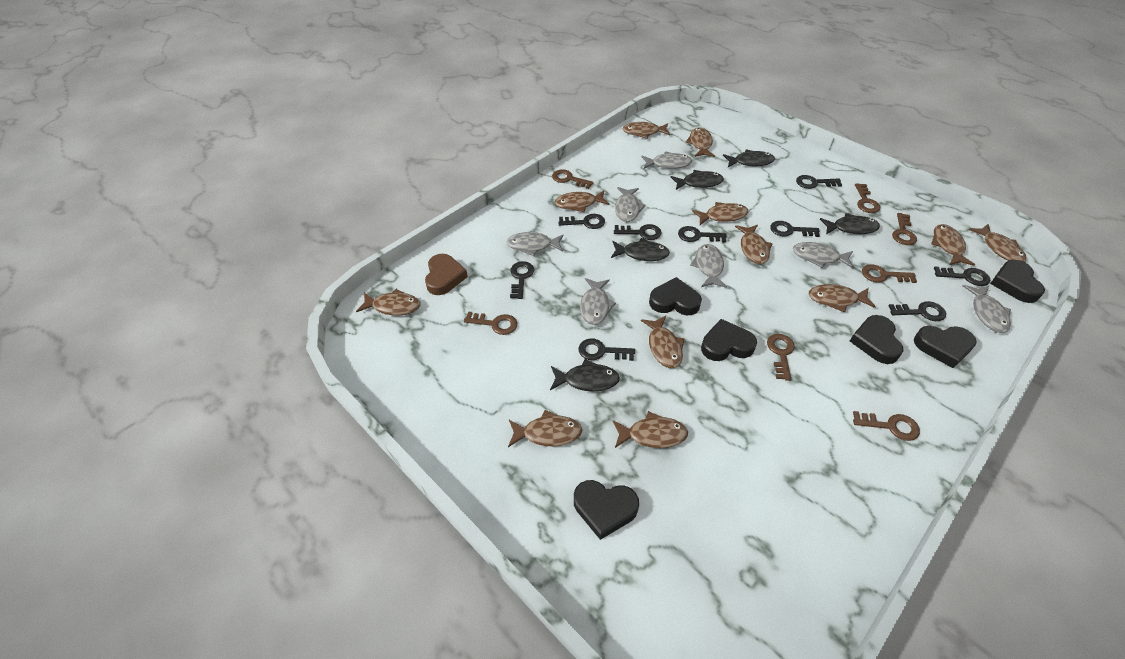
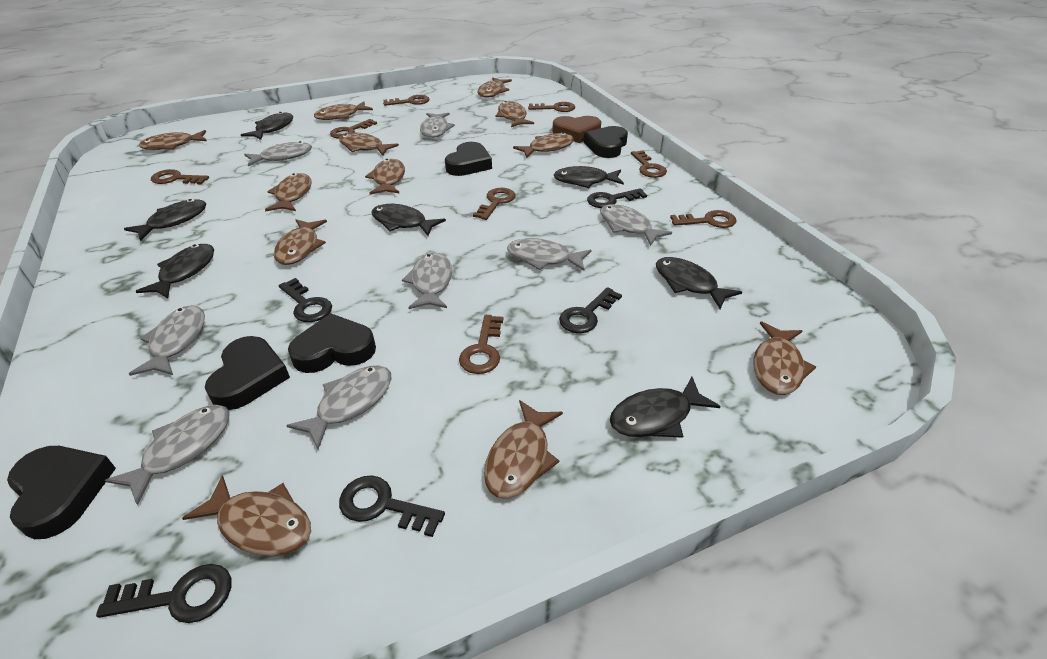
black fish: 5 -> 7
black heart: 6 -> 5
black key: 9 -> 5
brown key: 7 -> 8
grey fish: 7 -> 8

